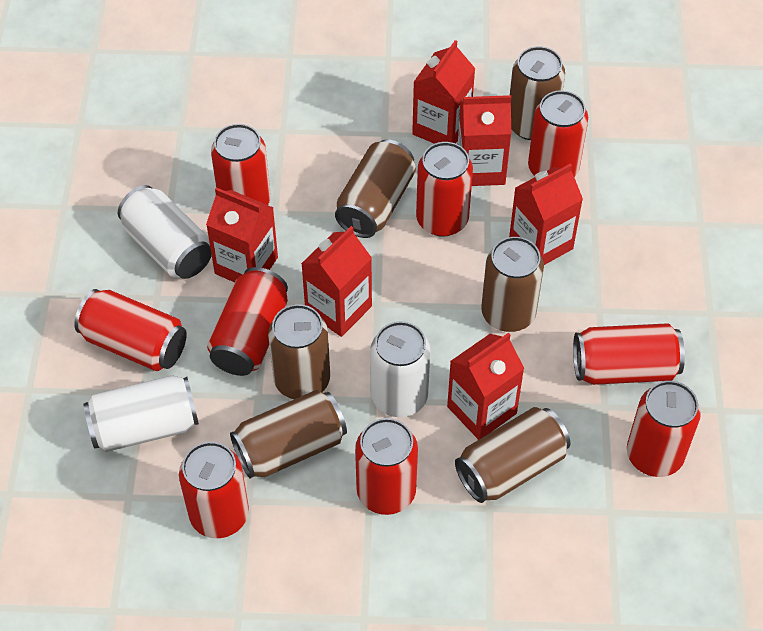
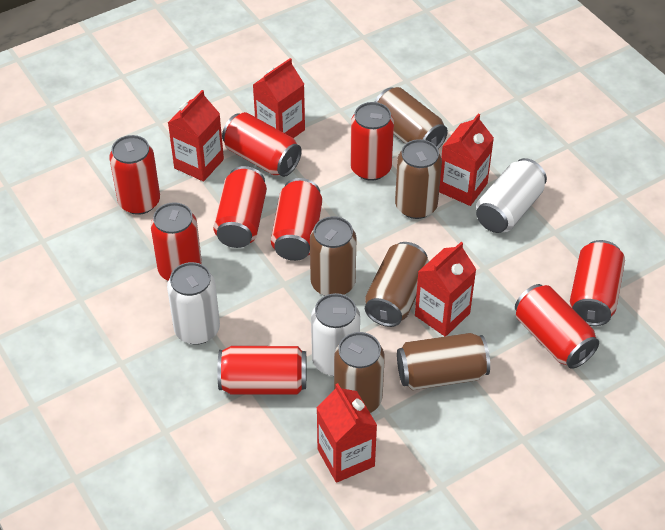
red carton: 6 -> 5

